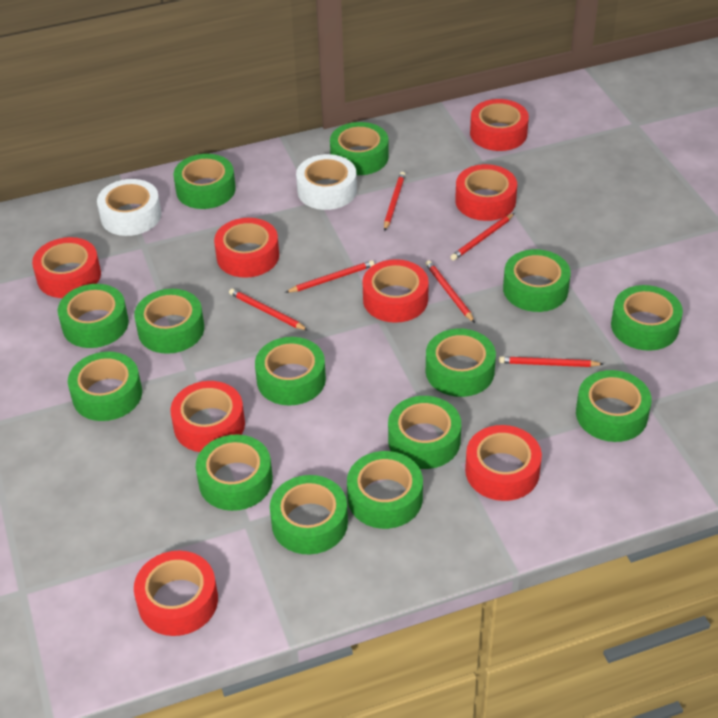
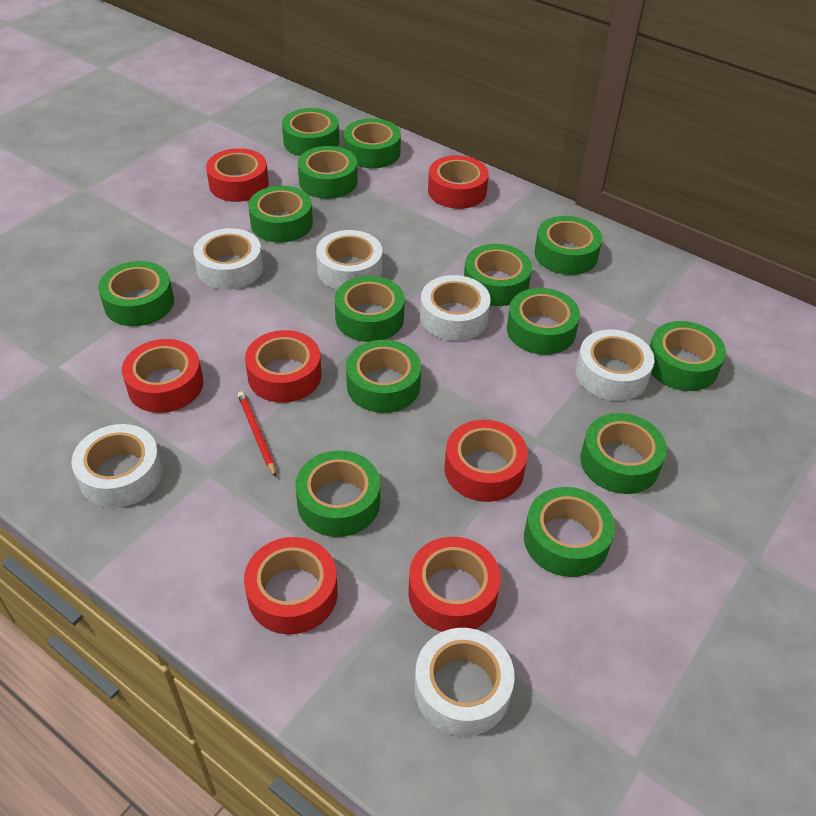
red pencil: 6 -> 1
red tape: 8 -> 7
white tape: 2 -> 6

